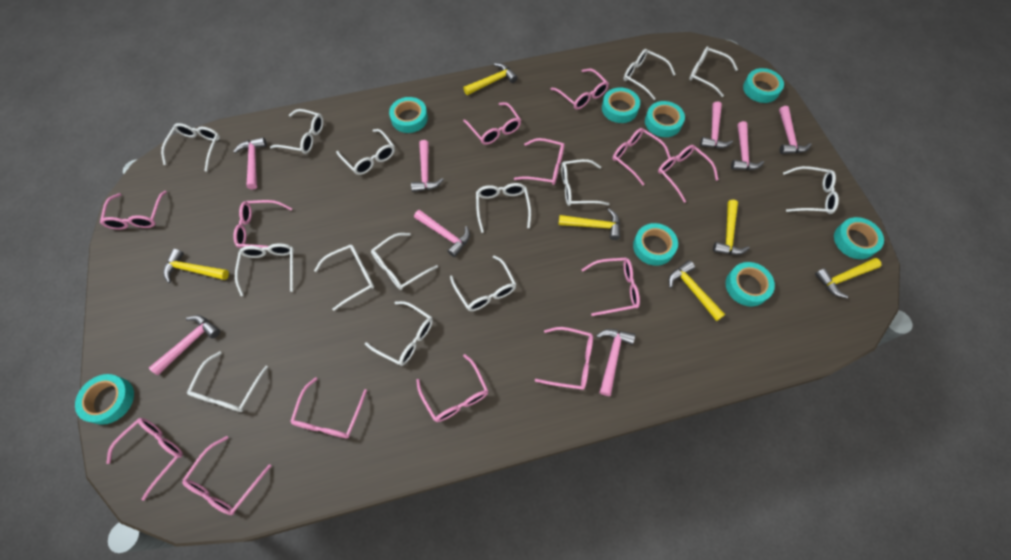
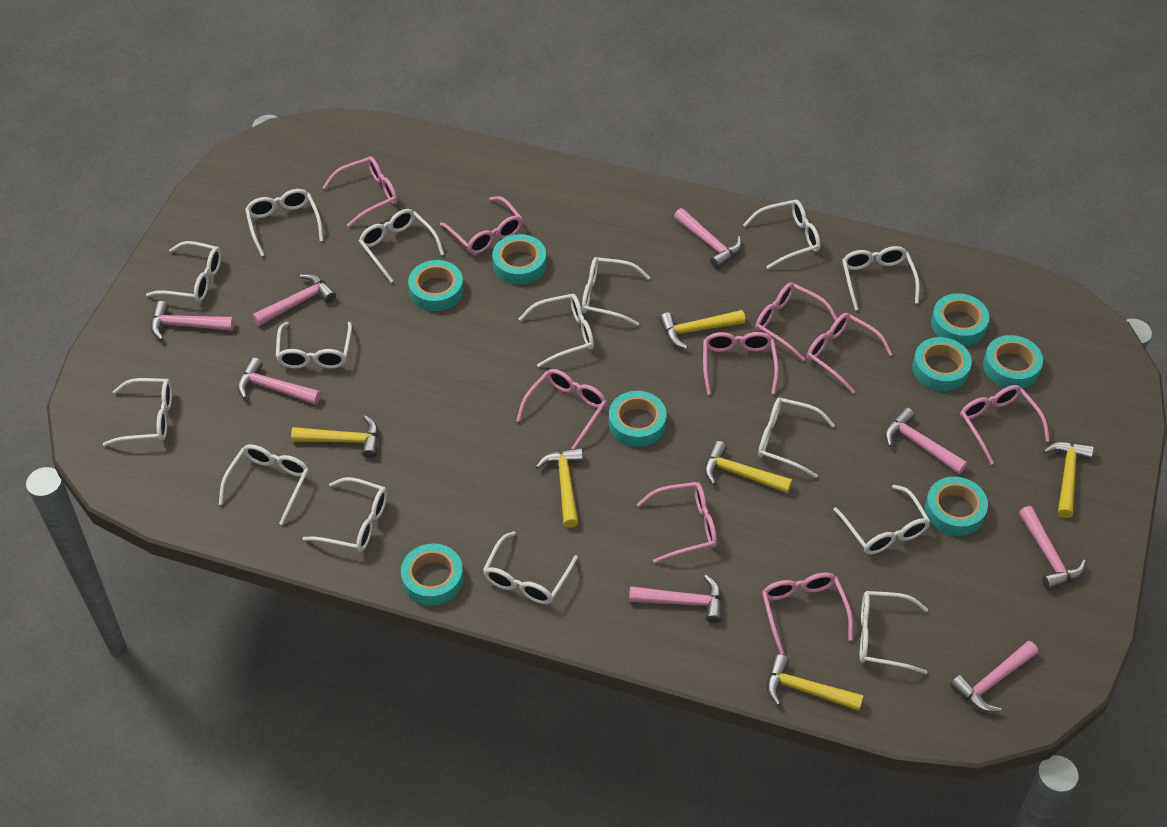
pink glasses: 13 -> 9
white glasses: 14 -> 15

